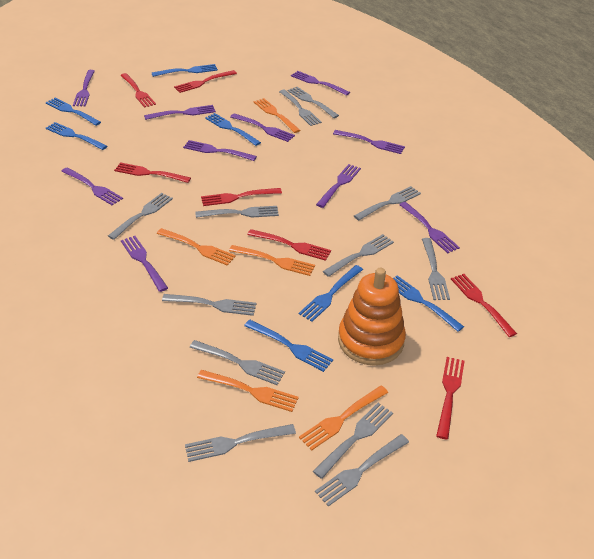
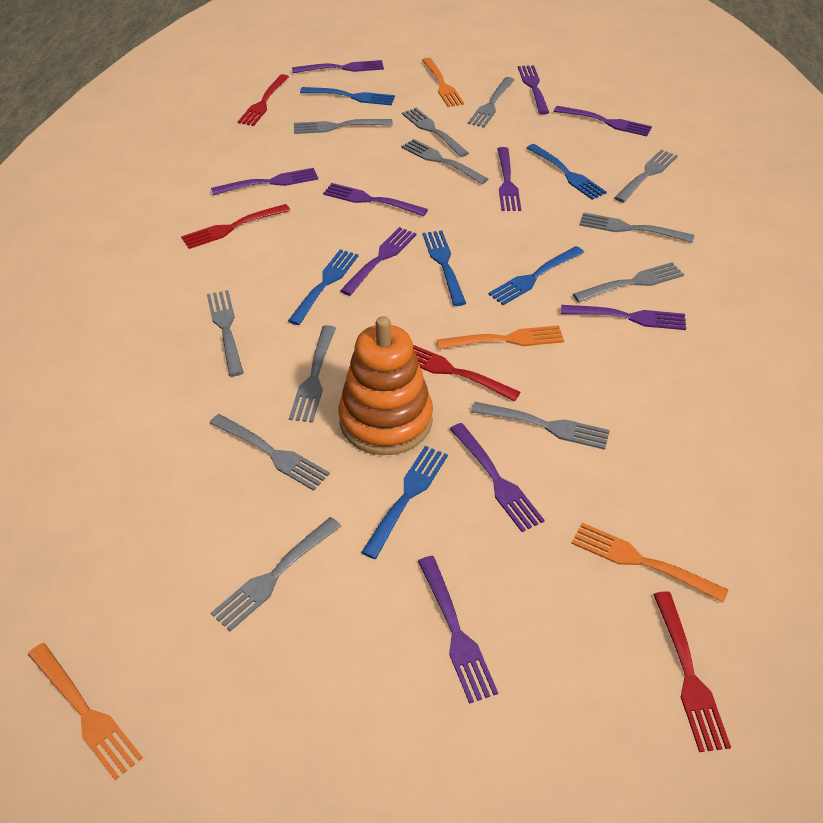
blue fork: 7 -> 6
orange fork: 5 -> 4
red fork: 7 -> 4

